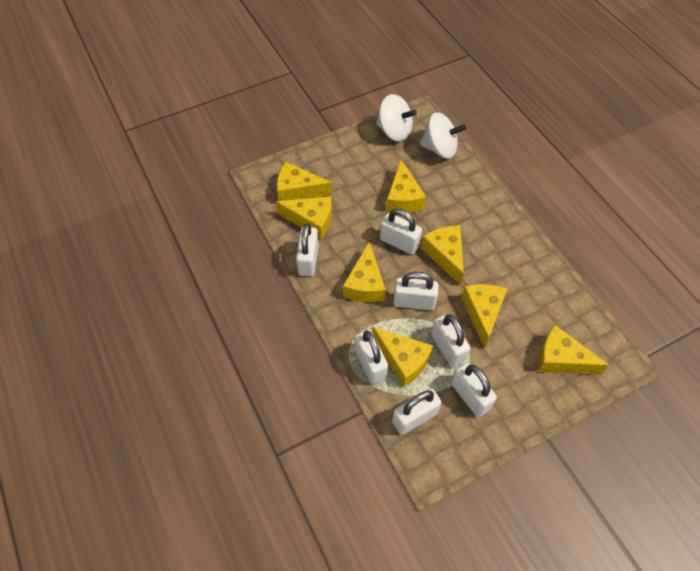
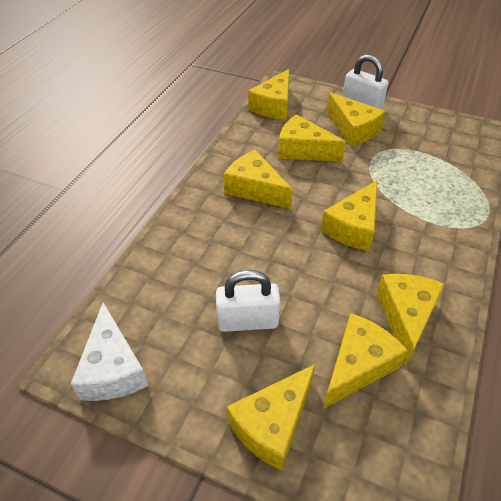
white cheese: 0 -> 1
white padlock: 7 -> 2
white spinning top: 2 -> 0

